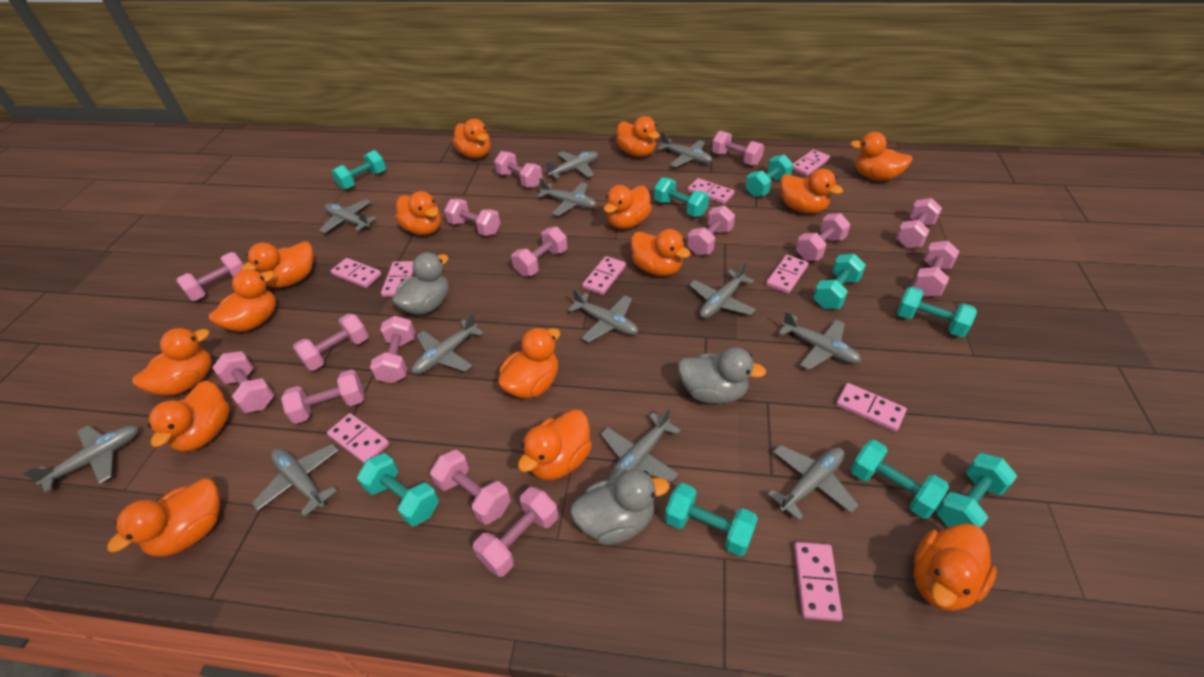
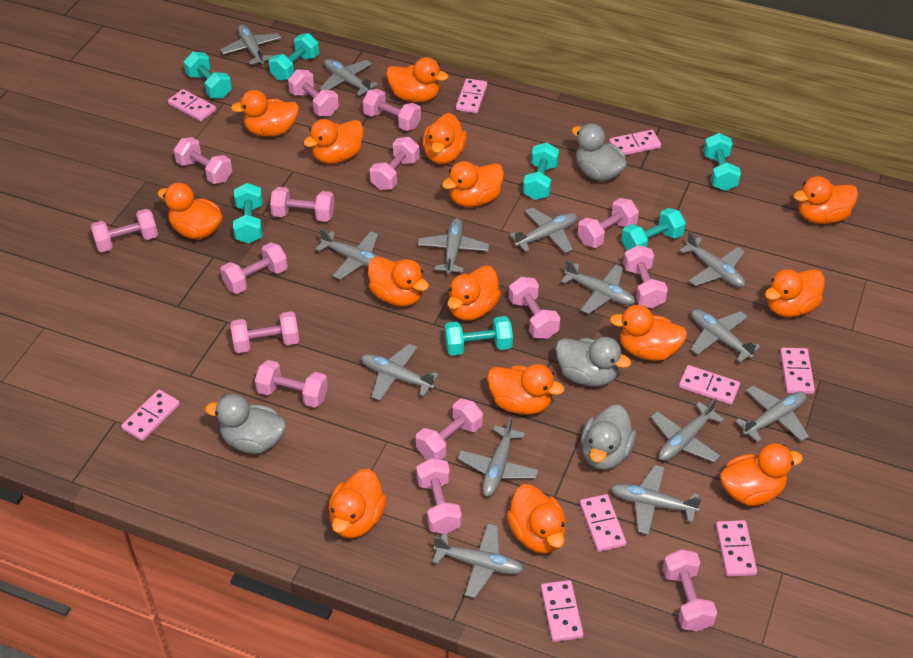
grey duck: 3 -> 4
grey plane: 12 -> 14
turquoise dumbbell: 9 -> 7

